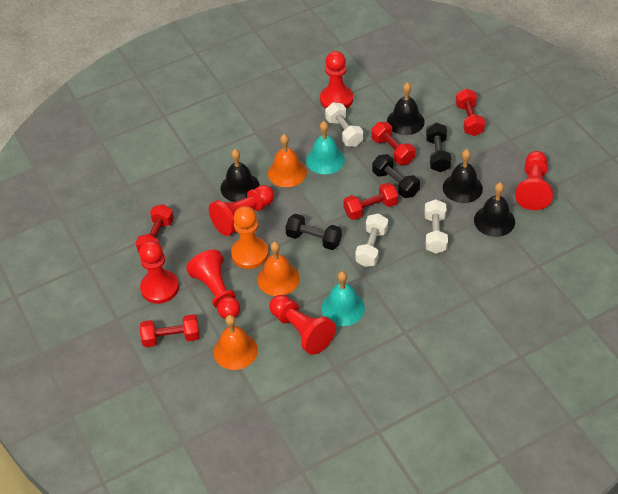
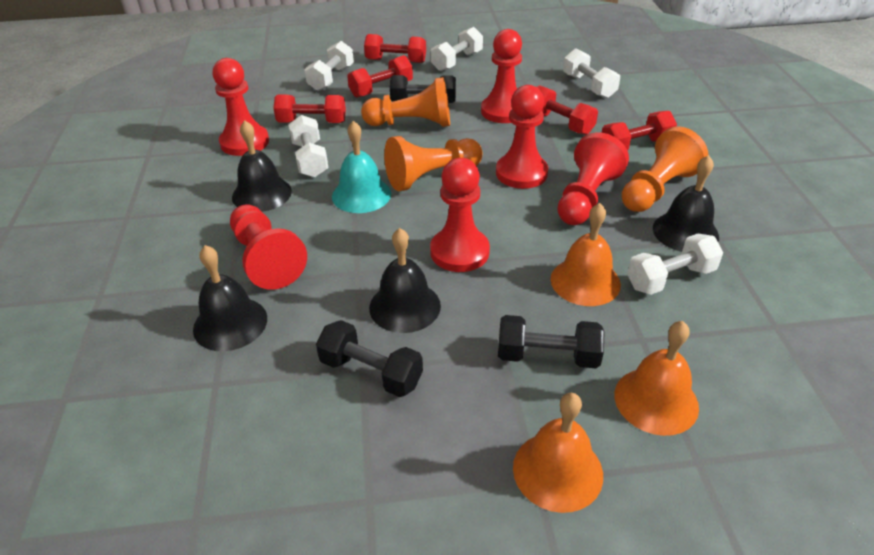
orange pawn: 1 -> 3
turquoise bell: 2 -> 1
white dumbbell: 3 -> 5

